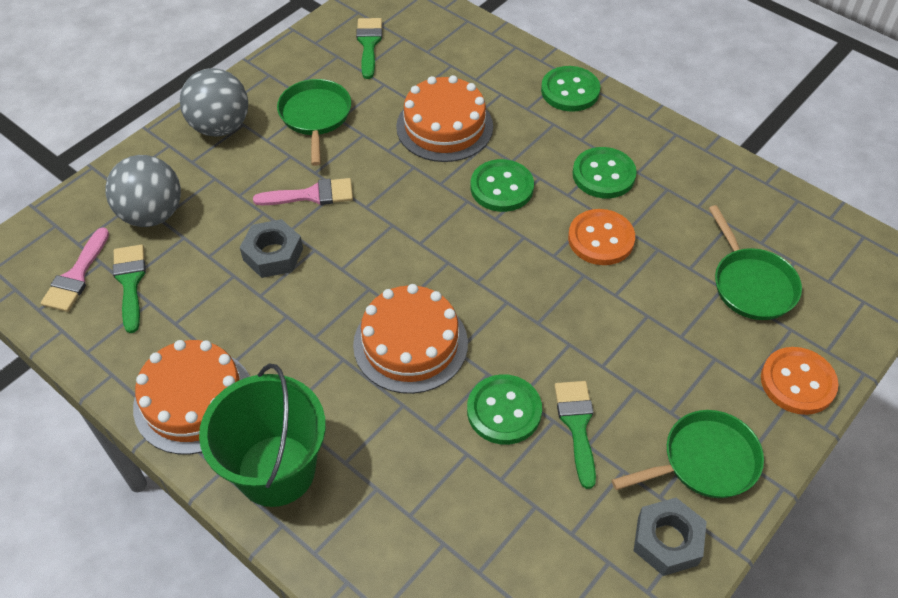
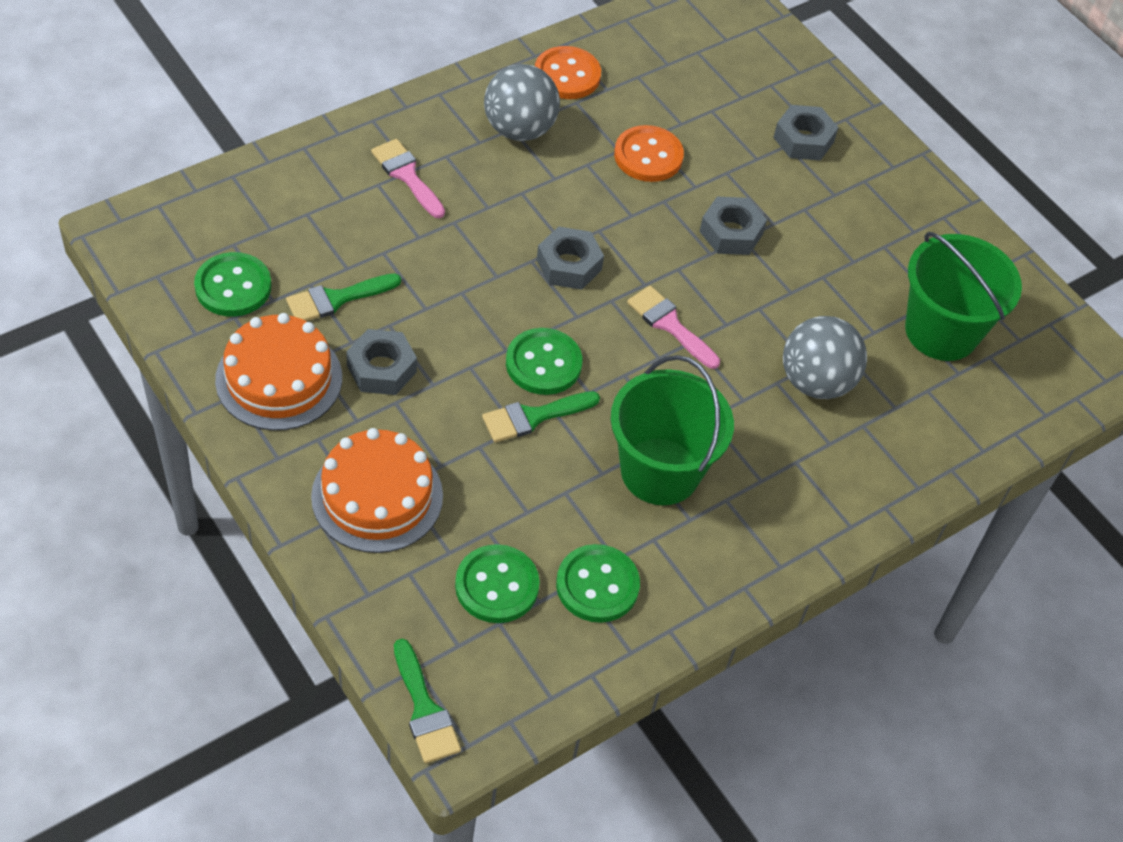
green bucket: 1 -> 2
green pan: 3 -> 0
grey nut: 2 -> 4
orange cake: 3 -> 2

